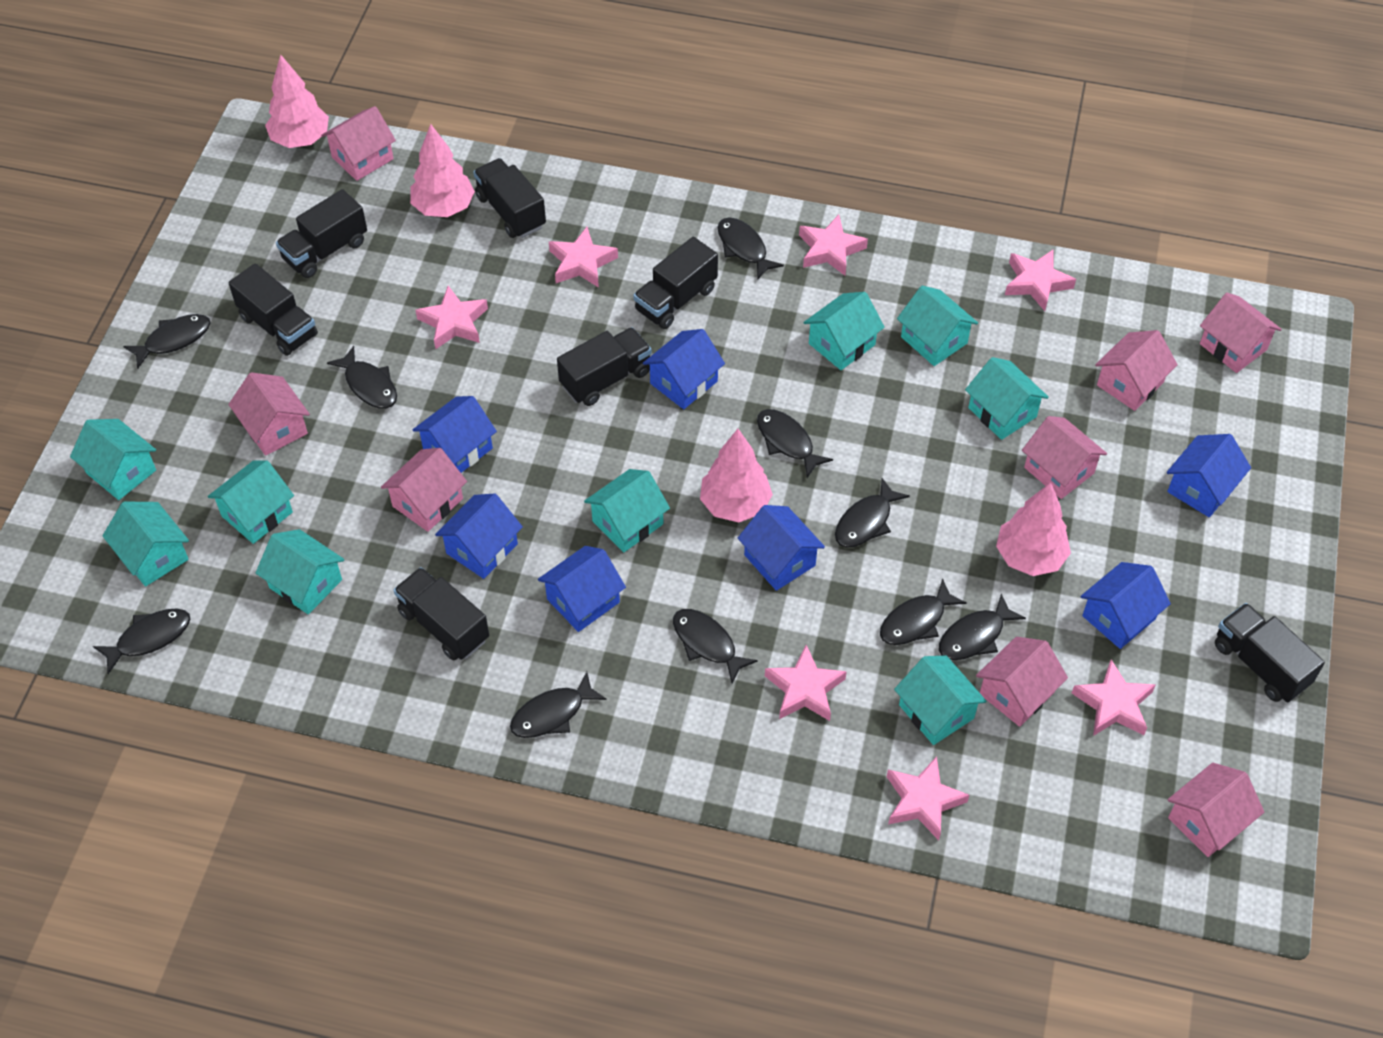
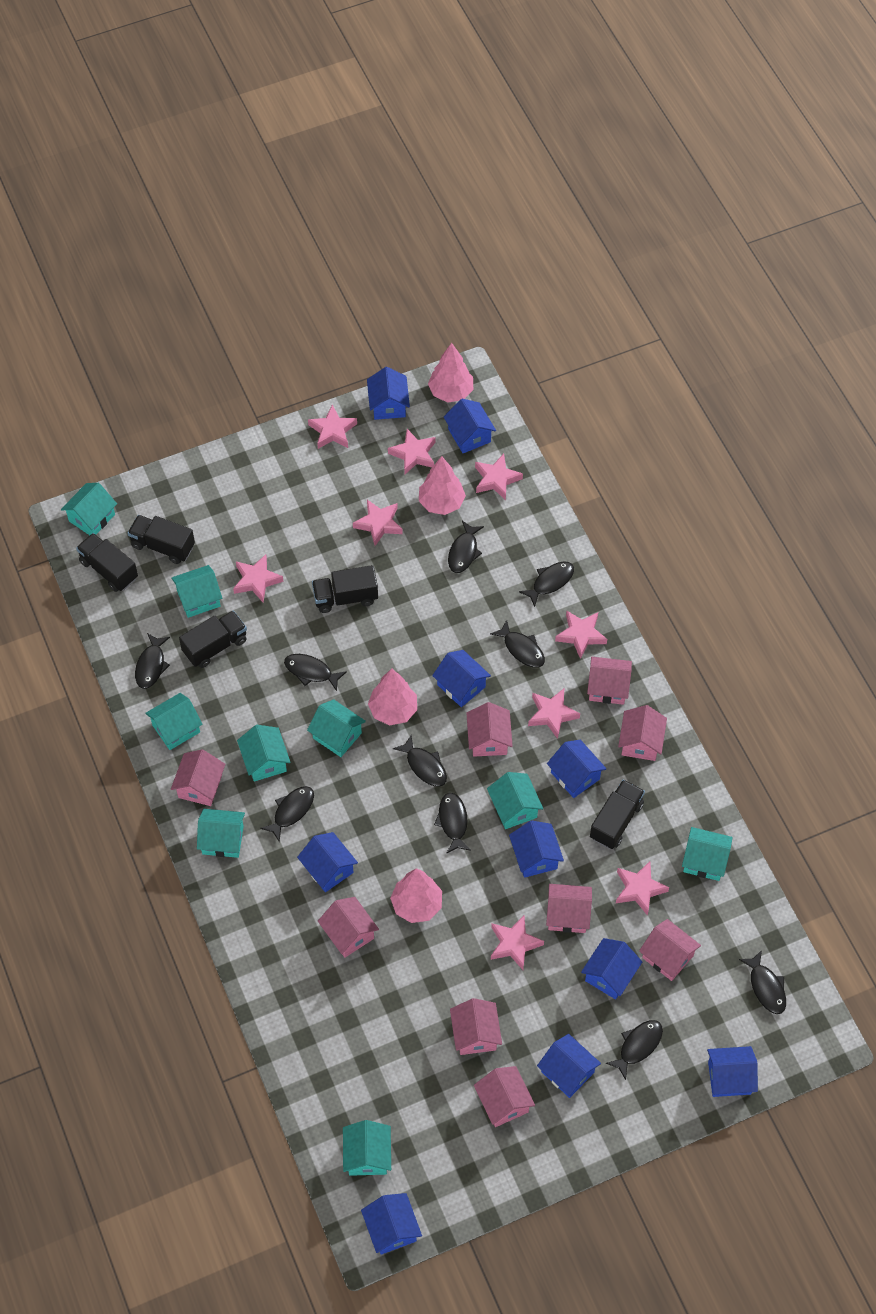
black truck: 7 -> 5
blue house: 7 -> 10
pink house: 8 -> 9
pink star: 7 -> 9

